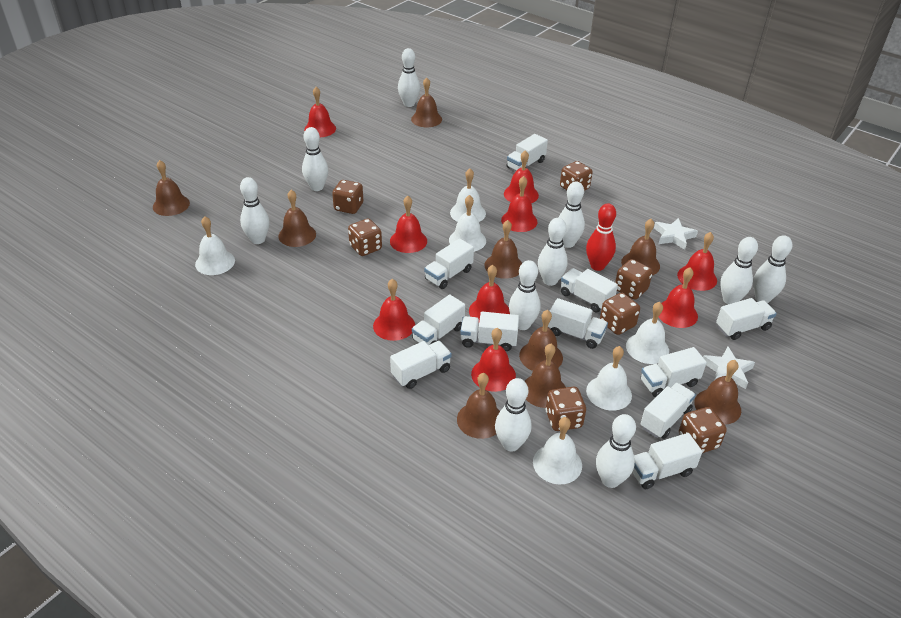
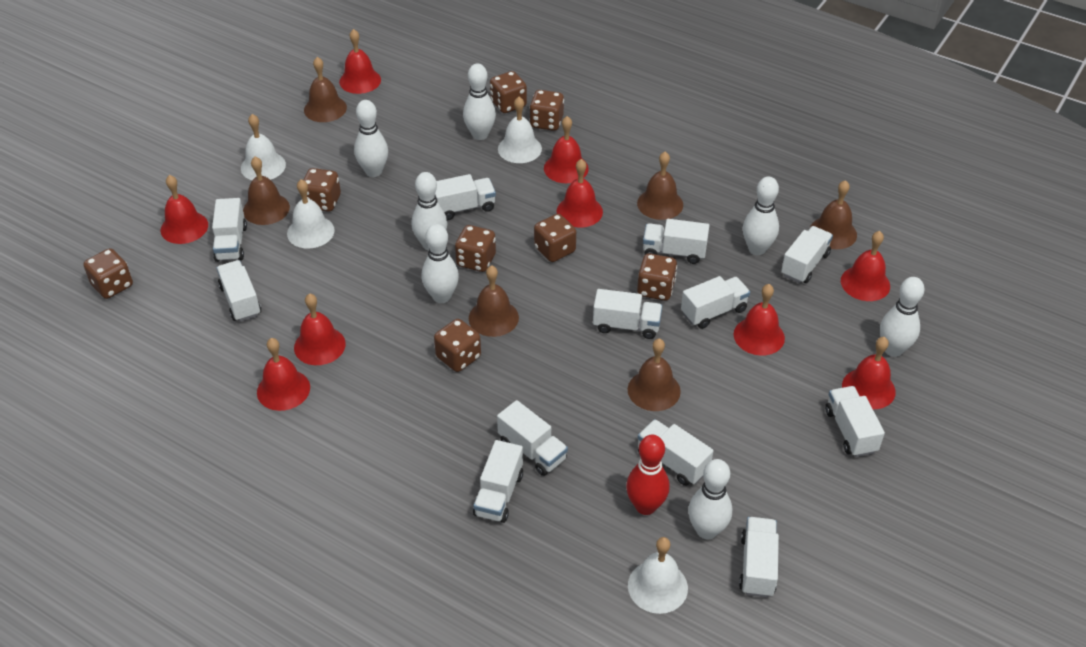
brown bell: 9 -> 6
brown dice: 7 -> 8
white bell: 6 -> 4
white bowling pin: 10 -> 7
white star: 2 -> 0
white truck: 11 -> 12

